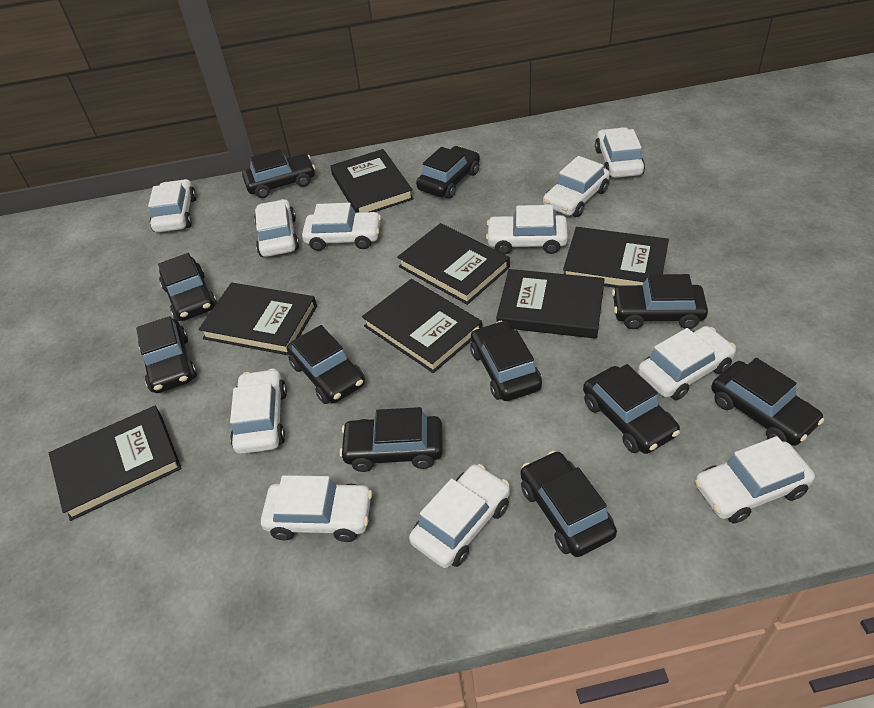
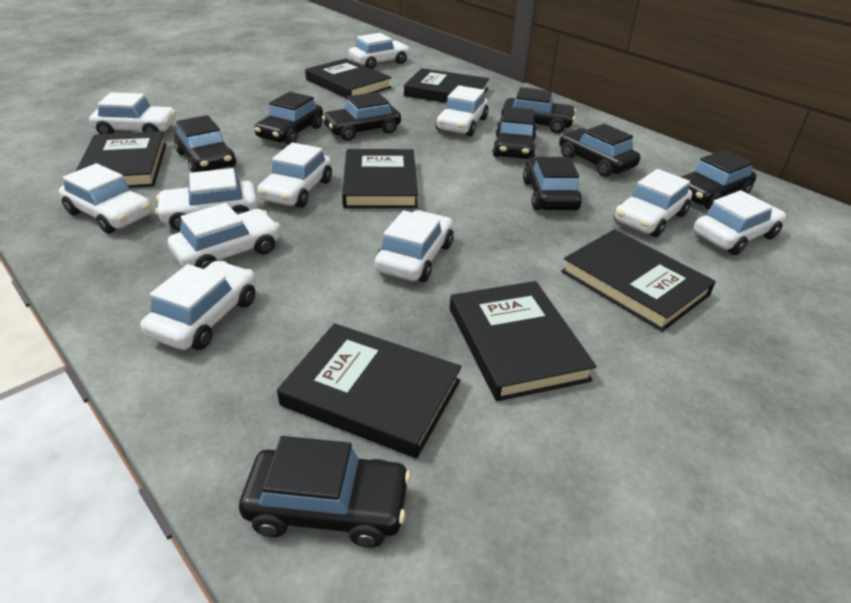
black car: 11 -> 9

